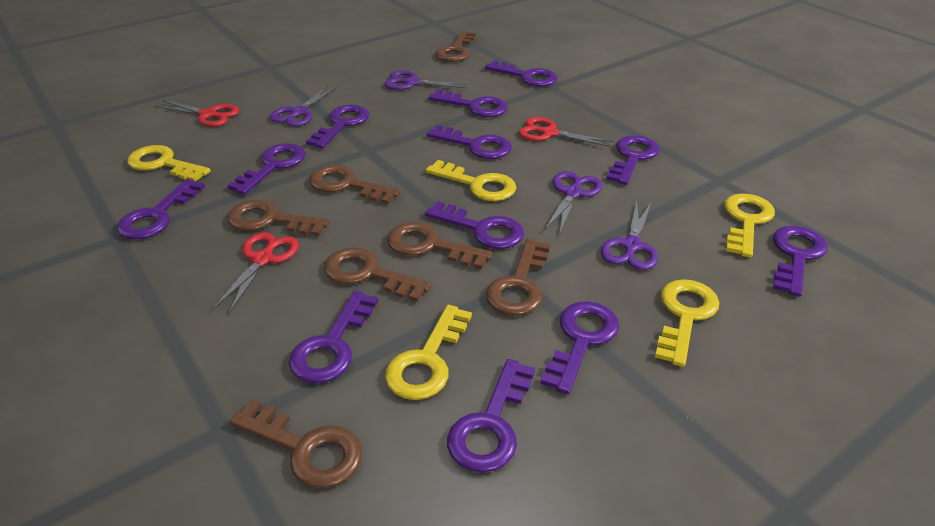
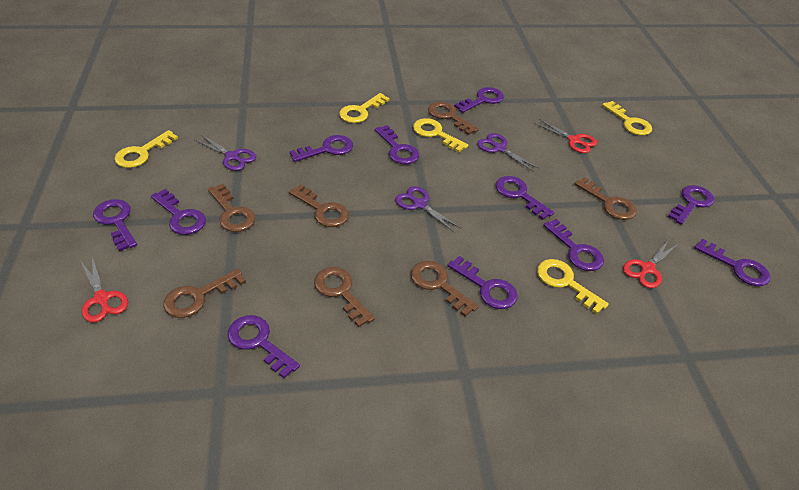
purple key: 12 -> 11
purple scissors: 4 -> 3

